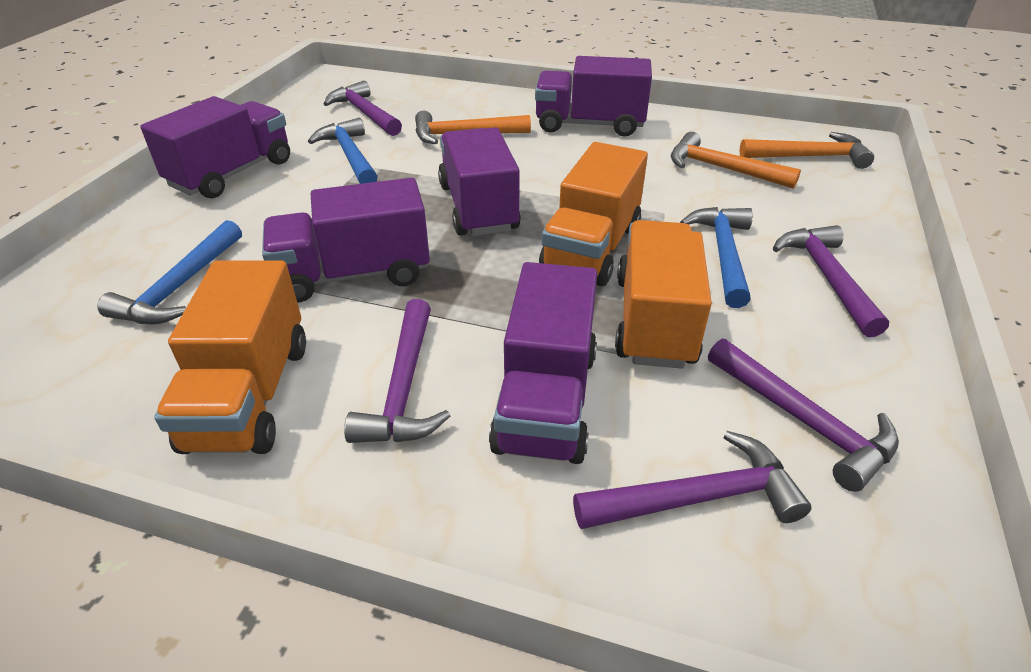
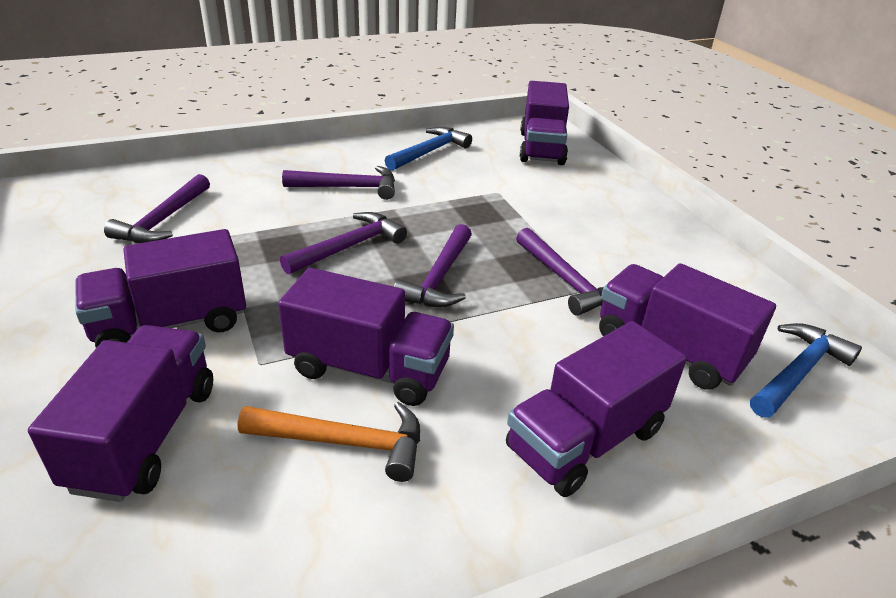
blue hammer: 3 -> 2
orange hammer: 3 -> 1
orange truck: 3 -> 0
purple truck: 5 -> 6

